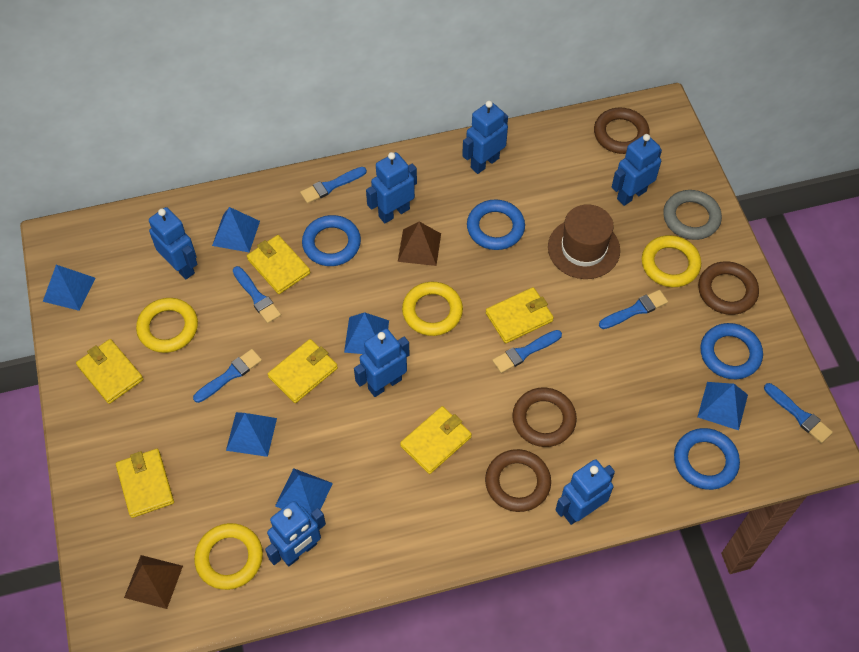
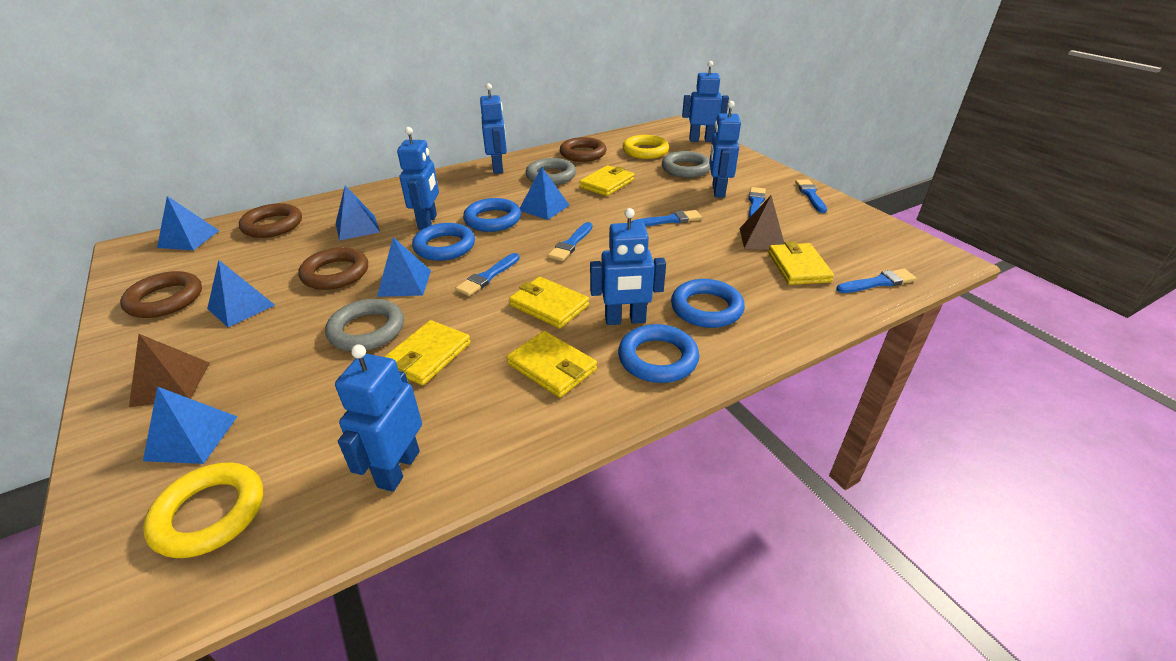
blue robot: 7 -> 6
brown hat: 1 -> 0
grey ring: 1 -> 3
yellow ring: 4 -> 2
yellow wallet: 6 -> 5

